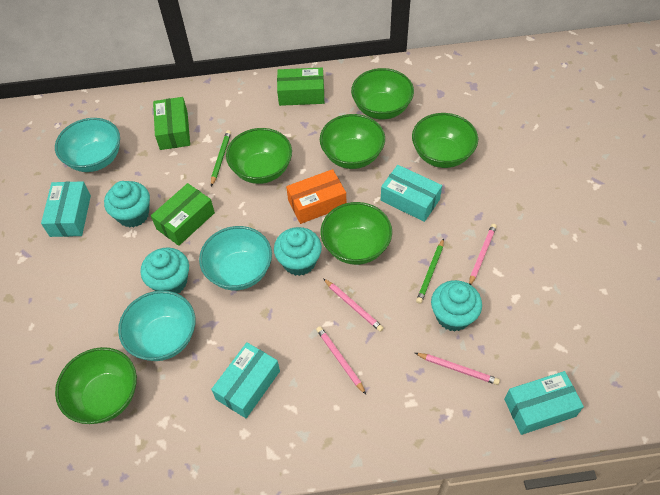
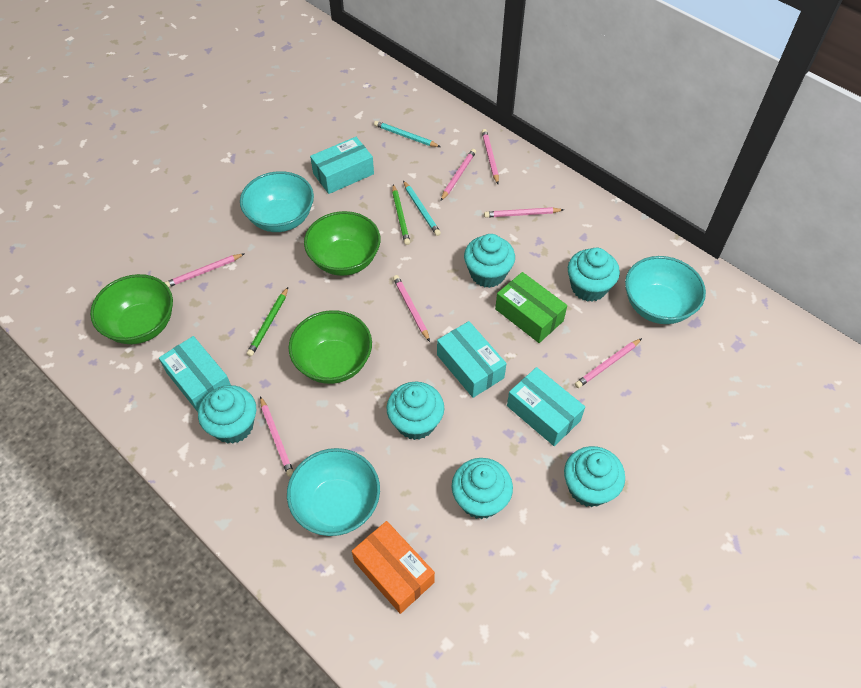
green bowl: 6 -> 3
green box: 3 -> 1
pink pencil: 4 -> 7
turquoise cupcake: 4 -> 6
turquoise pencil: 0 -> 2

